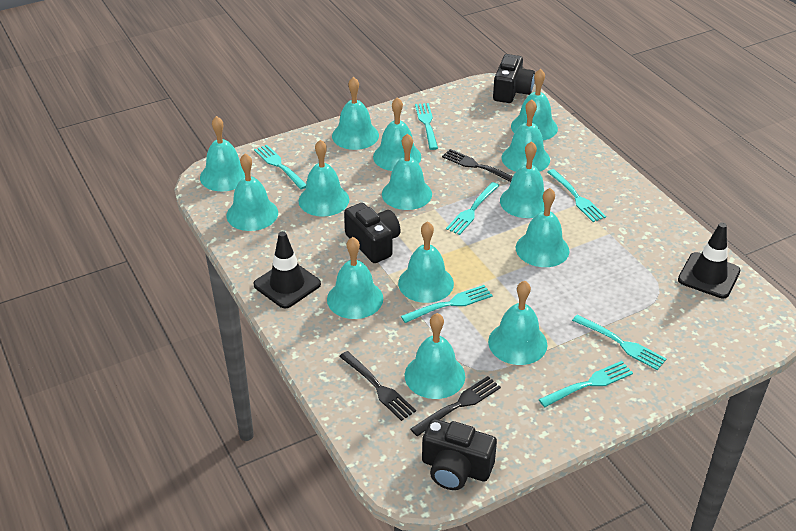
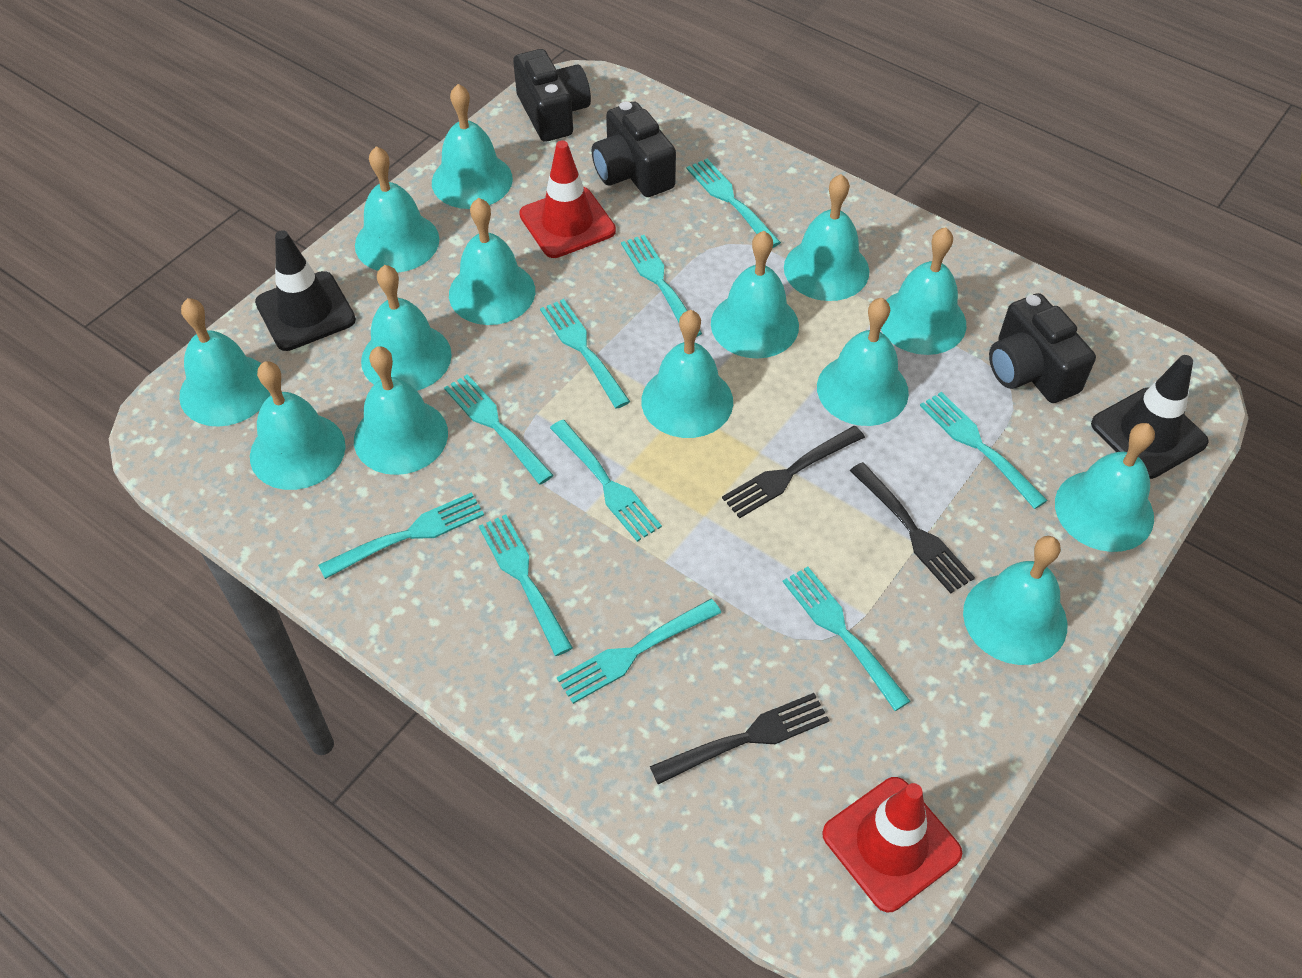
red traffic cone: 0 -> 2
turquoise fork: 7 -> 10

